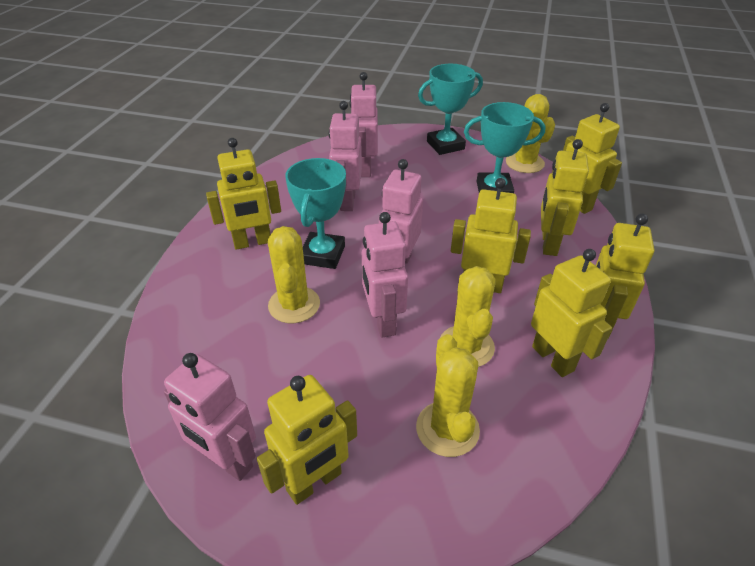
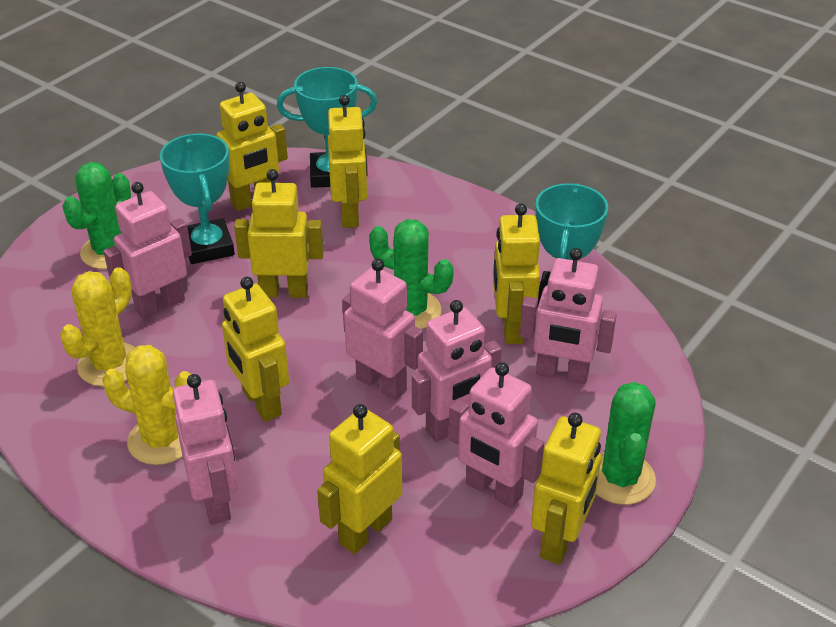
green cactus: 0 -> 3
pink robot: 5 -> 6
yellow cactus: 4 -> 2

